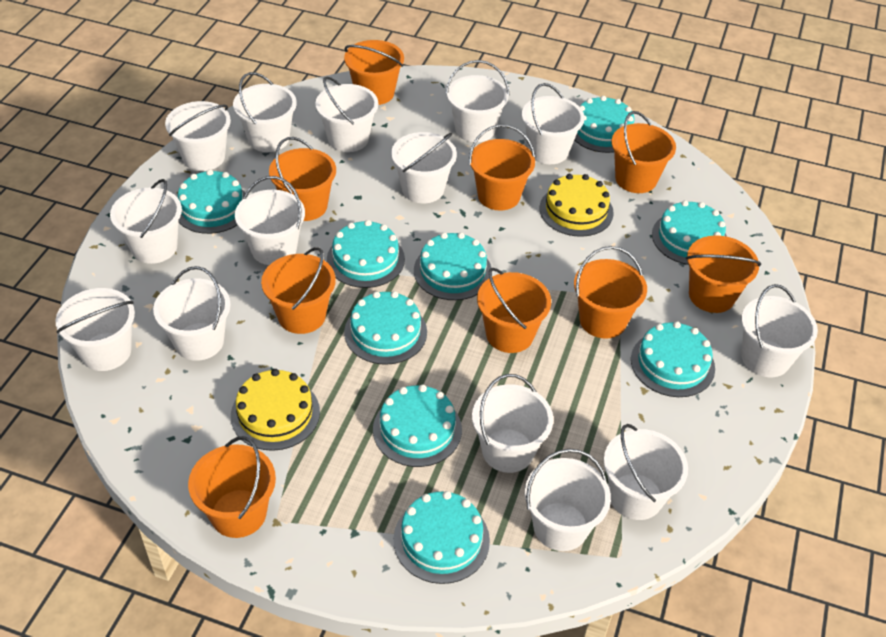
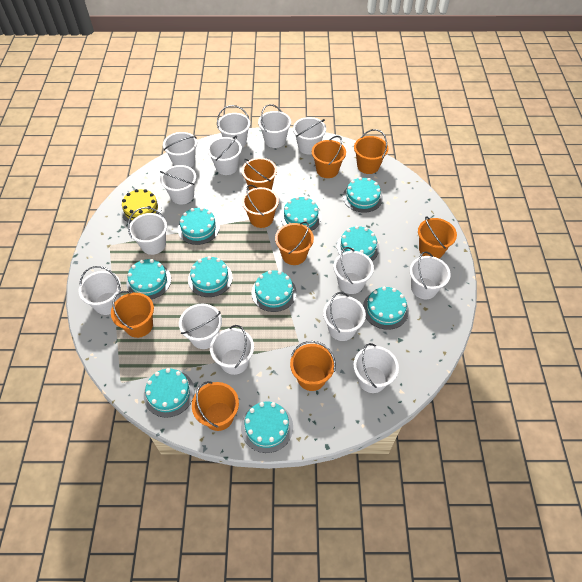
turquoise cake: 9 -> 10
yellow cake: 2 -> 1

